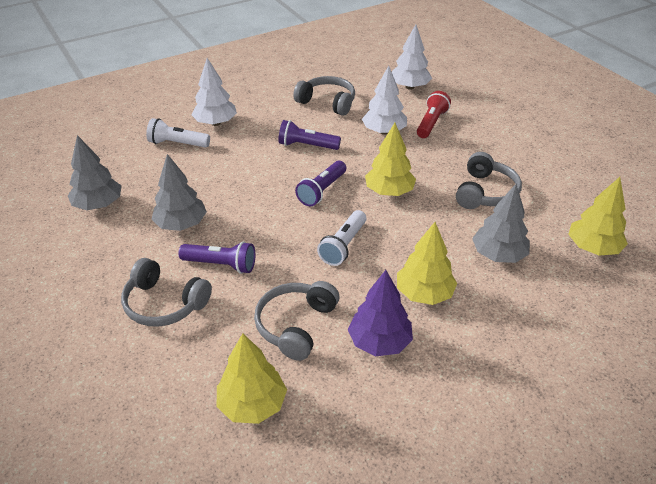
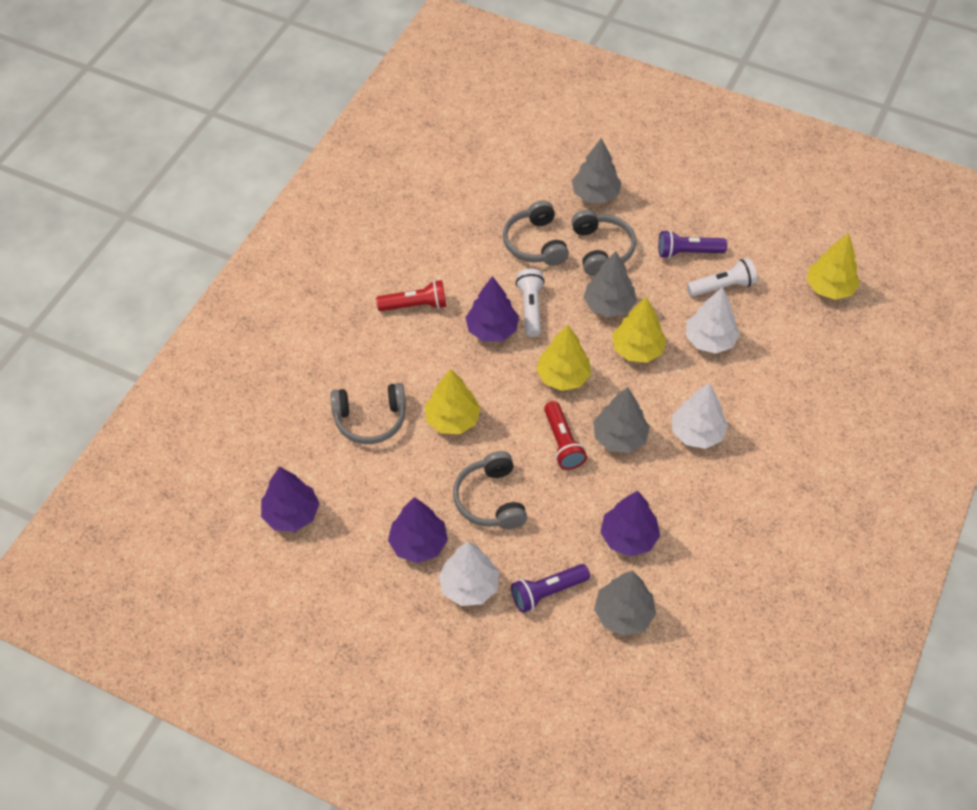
grey tree: 3 -> 4
purple flashlight: 3 -> 2
purple tree: 1 -> 4
red flashlight: 1 -> 2

